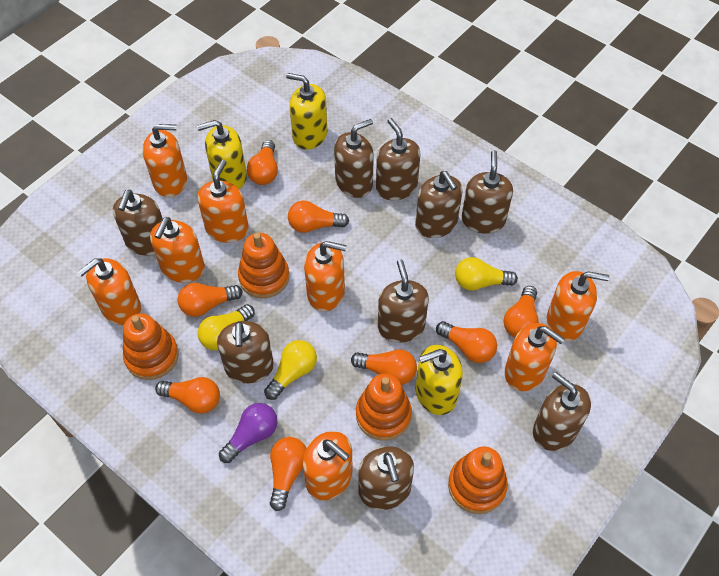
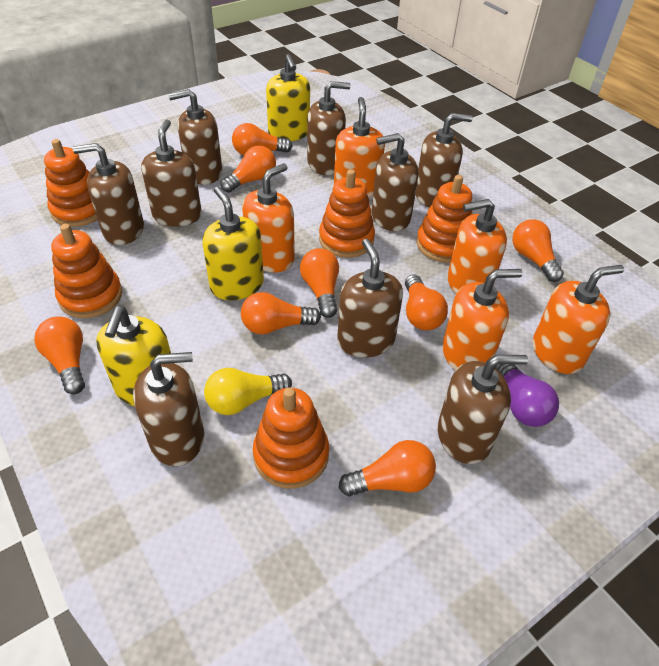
orange soap dispenser: 8 -> 5
orange stacking toy: 4 -> 5
yellow light bulb: 3 -> 1

